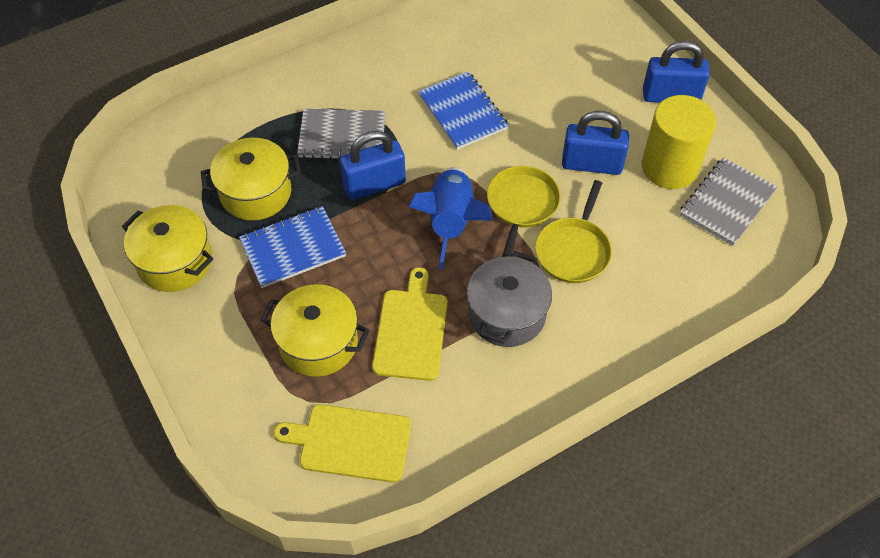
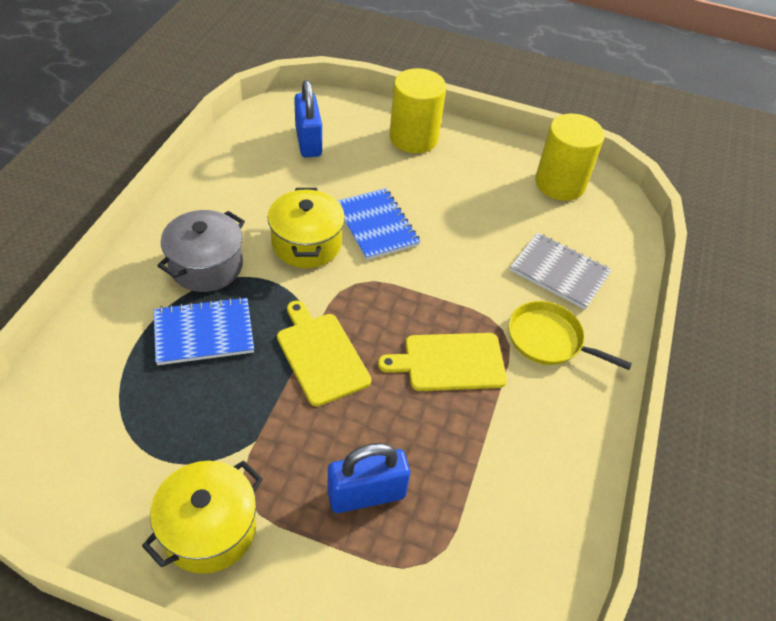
blue padlock: 3 -> 2
blue rocket: 1 -> 0
grey notebook: 2 -> 1
yellow cylinder: 1 -> 2
yellow pan: 2 -> 1
yellow pot: 3 -> 2

